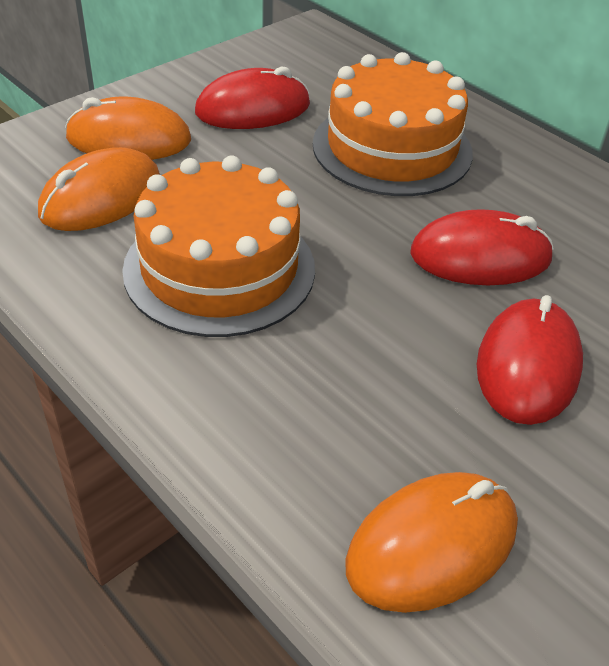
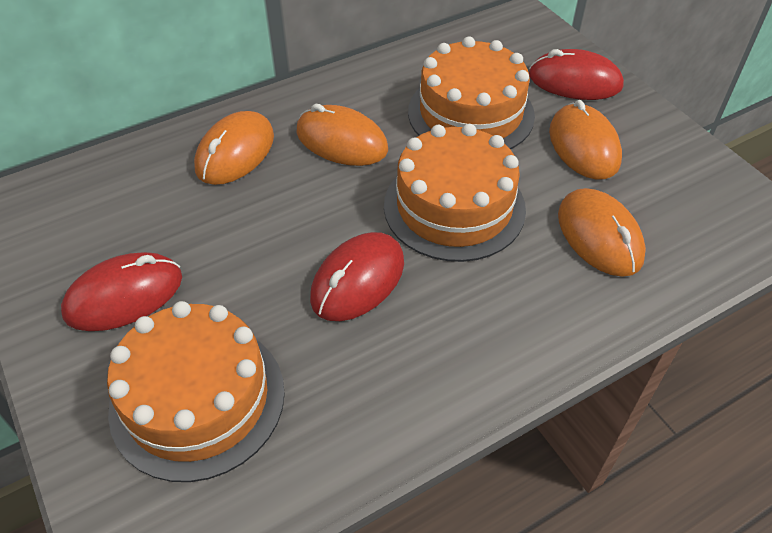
orange cake: 2 -> 3
orange mouse: 3 -> 4

